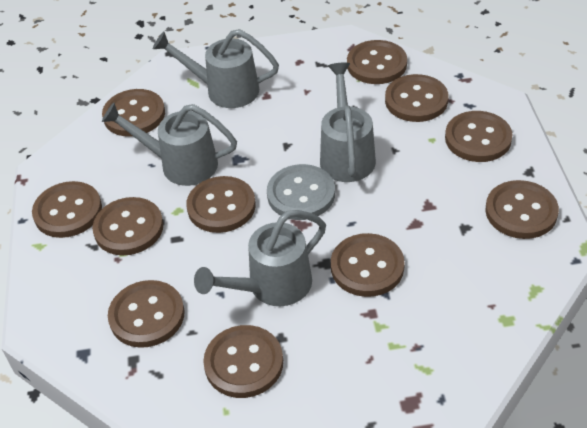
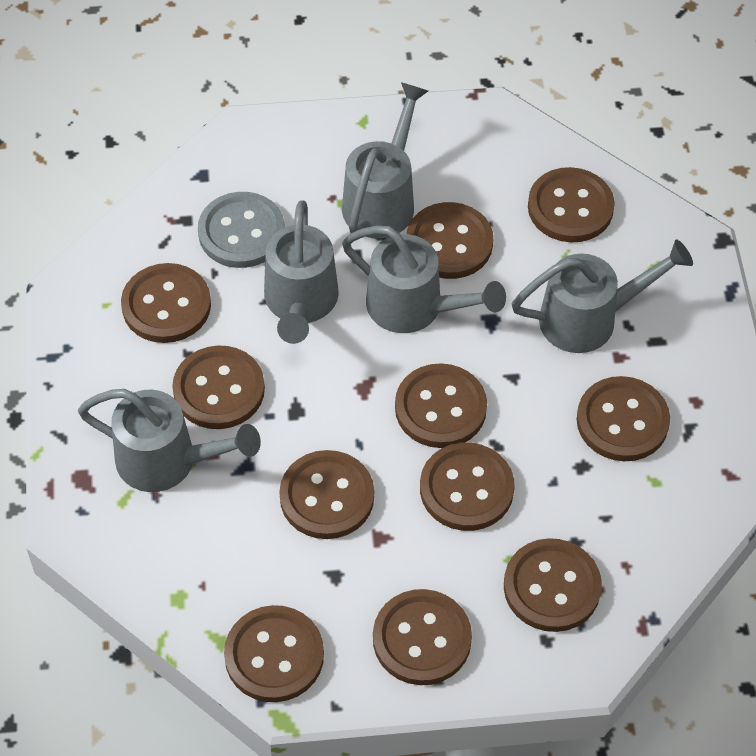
grey watering can: 4 -> 5

